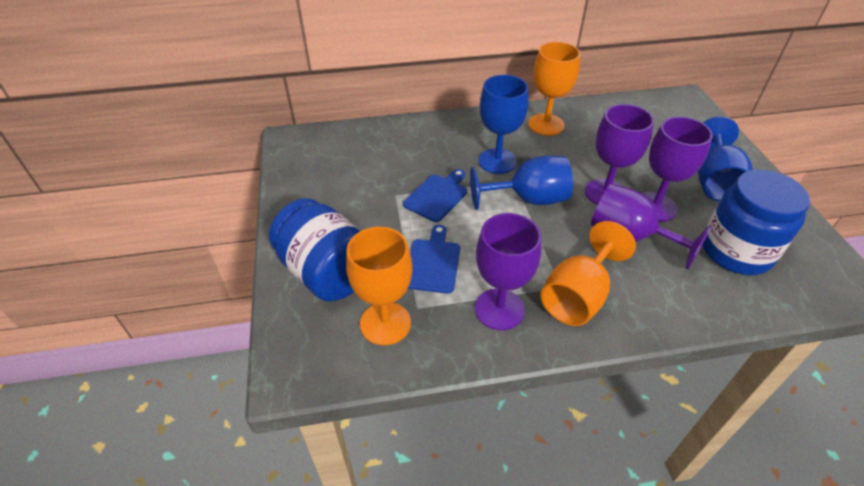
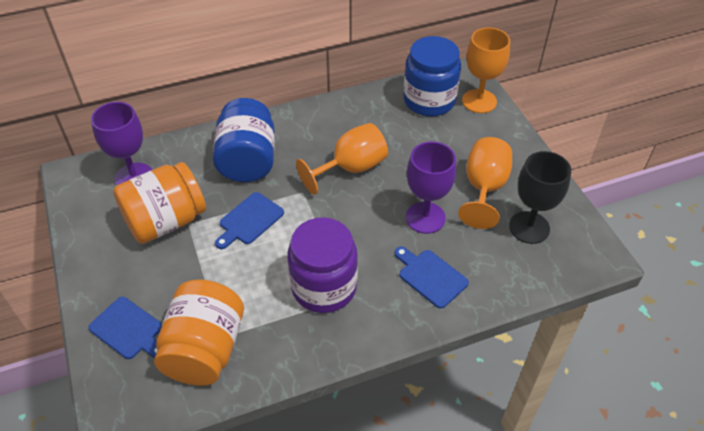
black goblet: 0 -> 1
blue cutting board: 2 -> 3
blue goblet: 3 -> 0
orange jar: 0 -> 2
purple goblet: 4 -> 2
purple jar: 0 -> 1

